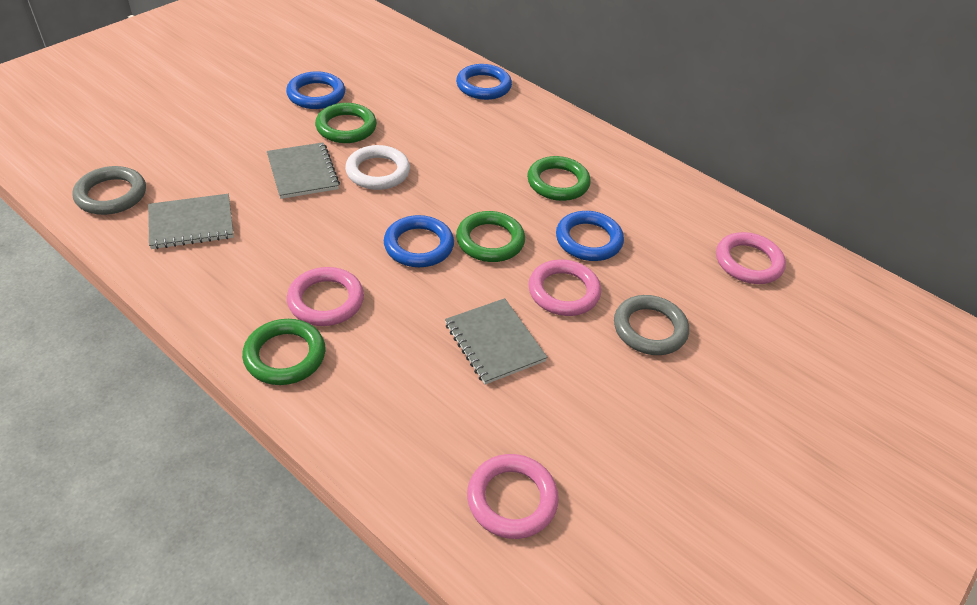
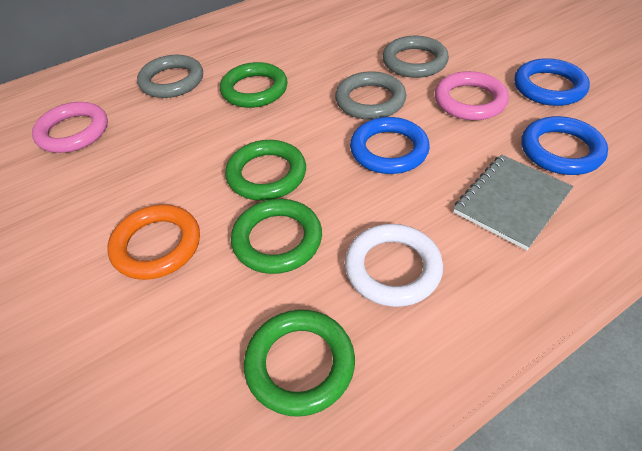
blue ring: 4 -> 3
grey notebook: 3 -> 1
grey ring: 2 -> 3
orange ring: 0 -> 1
pink ring: 4 -> 2

